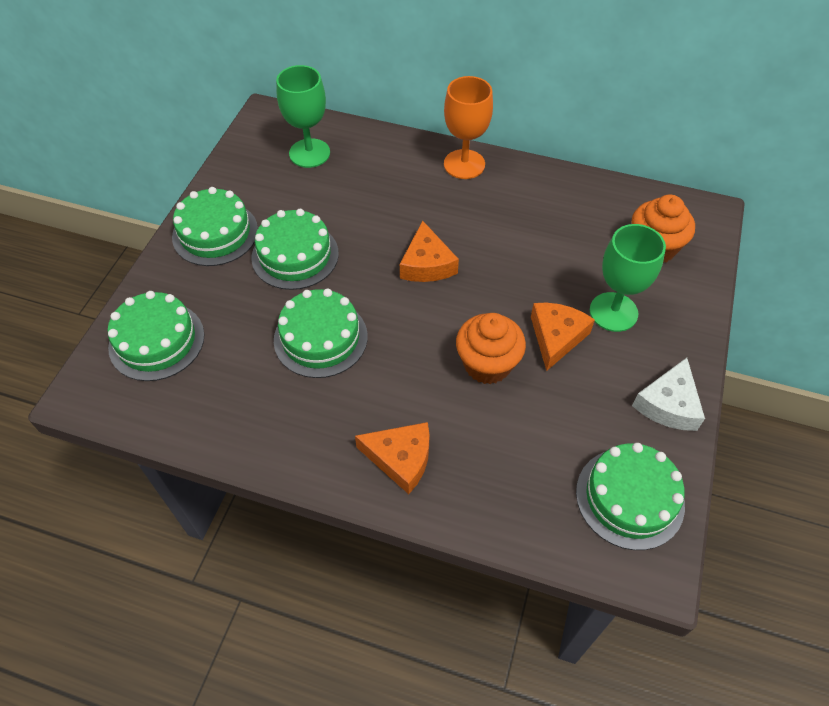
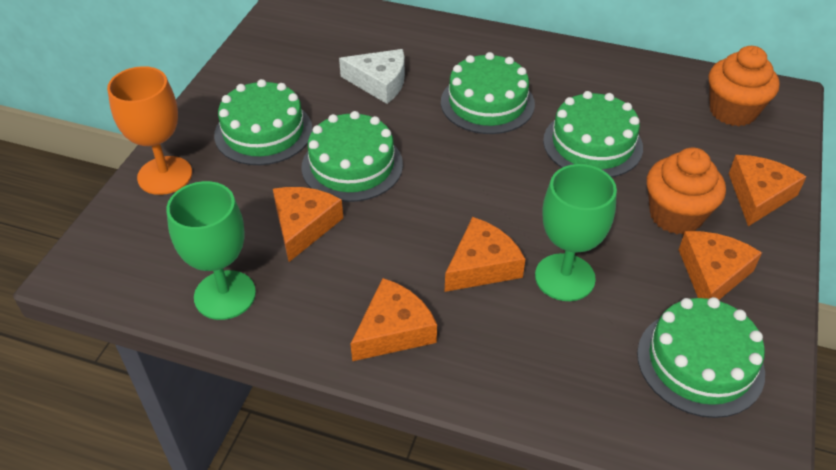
orange cheese: 3 -> 5

